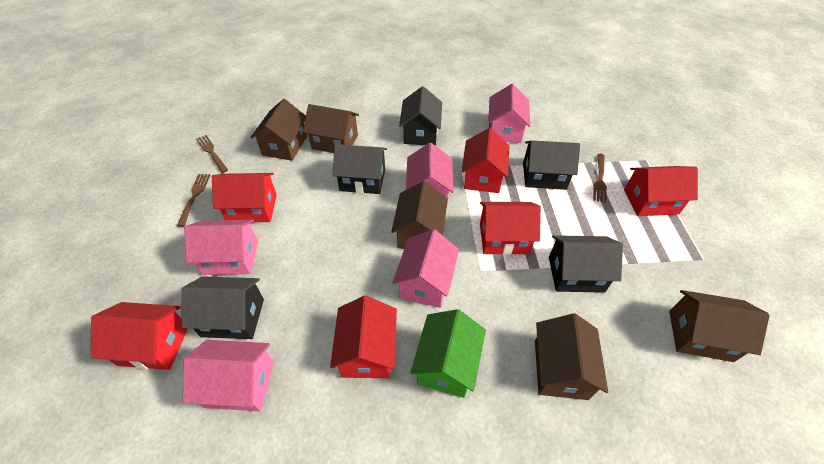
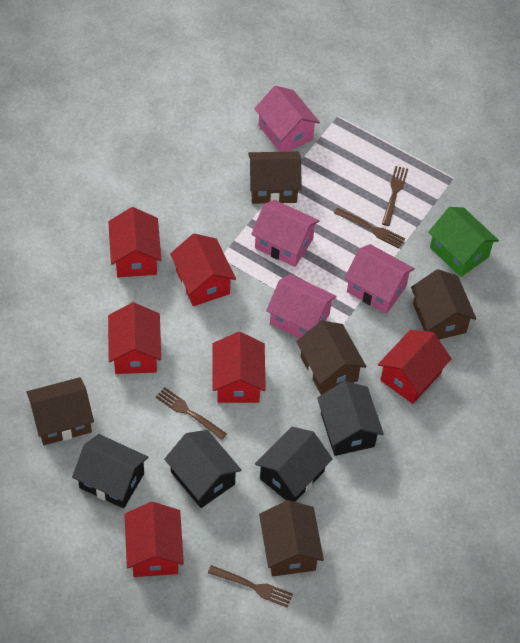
black house: 5 -> 4
brown fork: 3 -> 4
pink house: 5 -> 4

